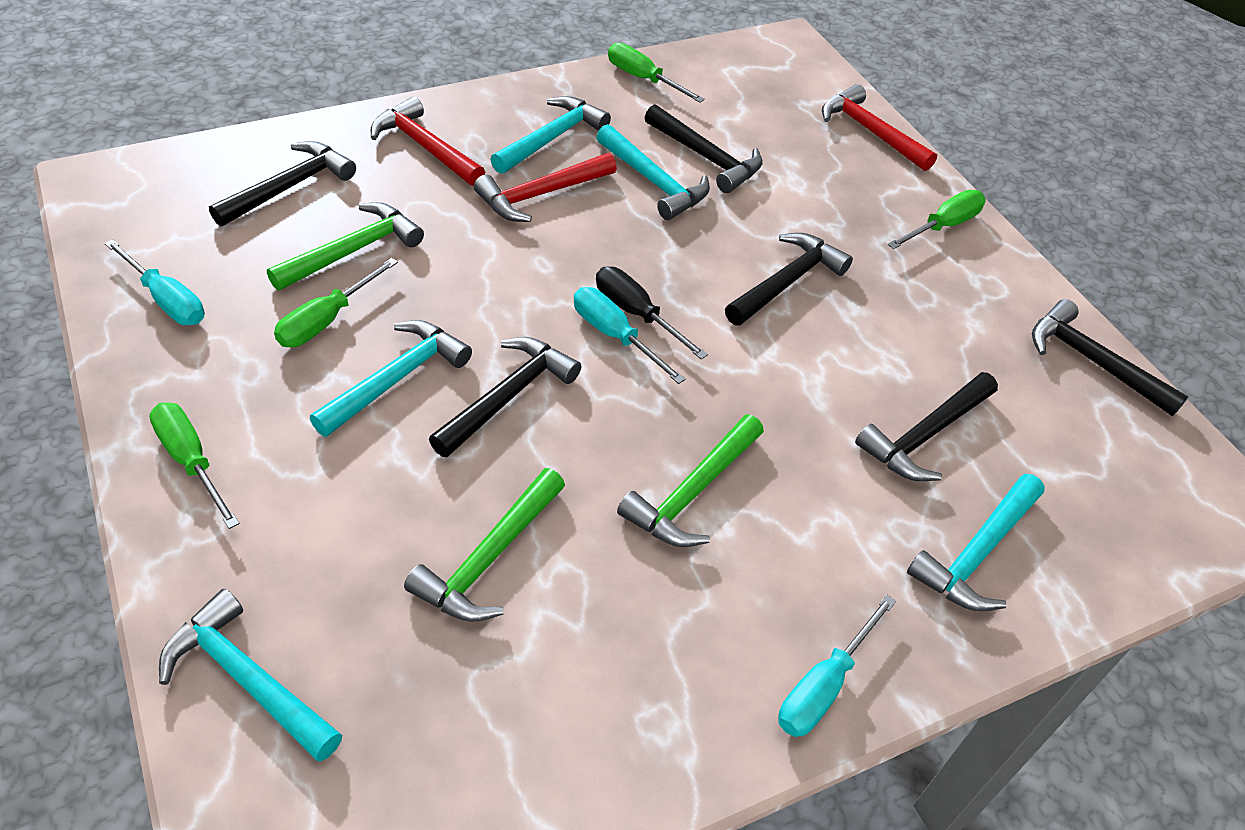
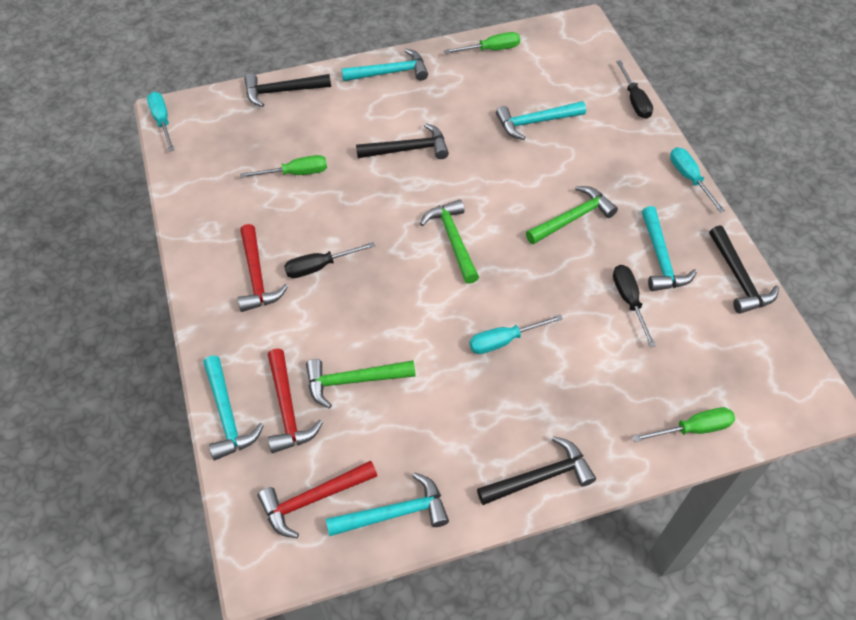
black hammer: 6 -> 4
black screwdriver: 1 -> 3
green screwdriver: 4 -> 3

